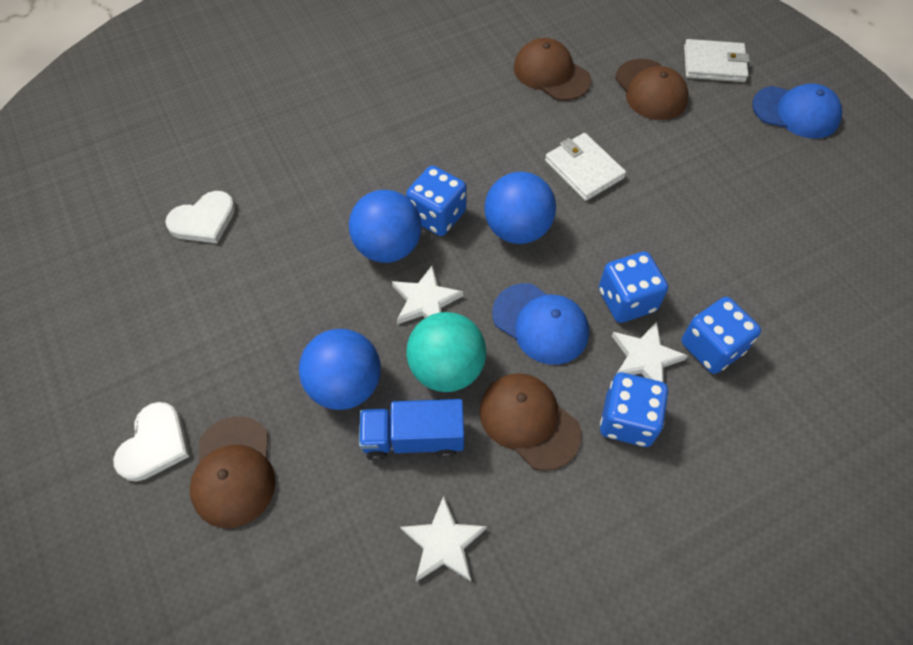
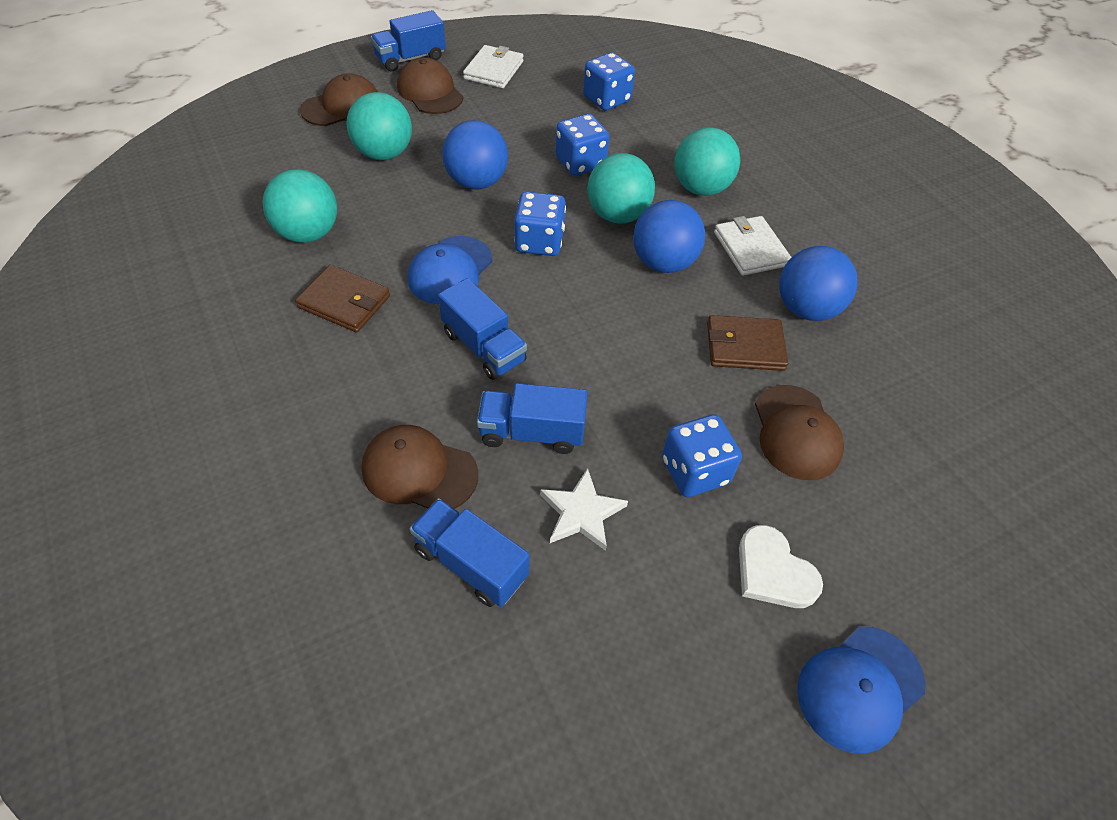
blue truck: 1 -> 4
brown wallet: 0 -> 2
turquoise ball: 1 -> 4
white heart: 2 -> 1
white star: 3 -> 1

